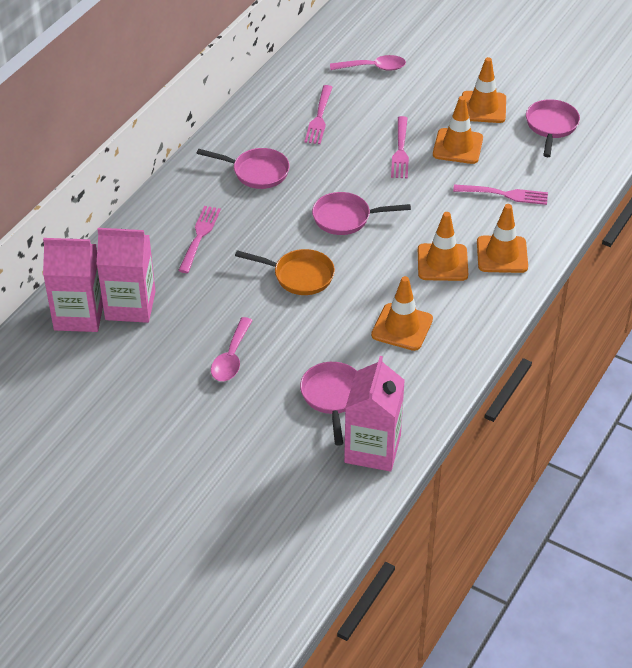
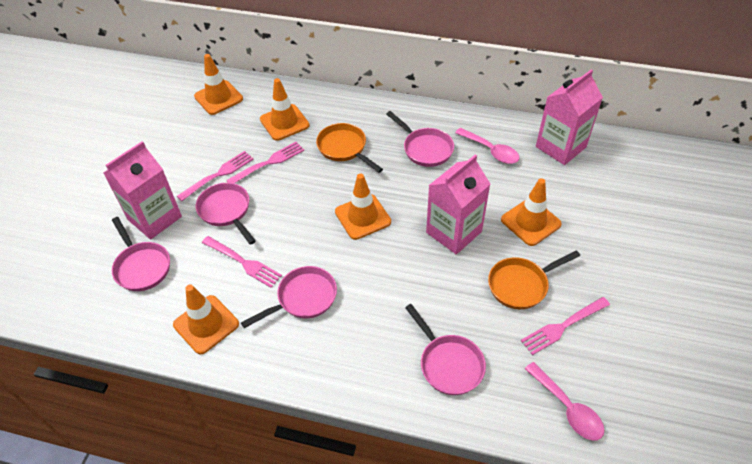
orange pan: 1 -> 2
pink pan: 4 -> 5

